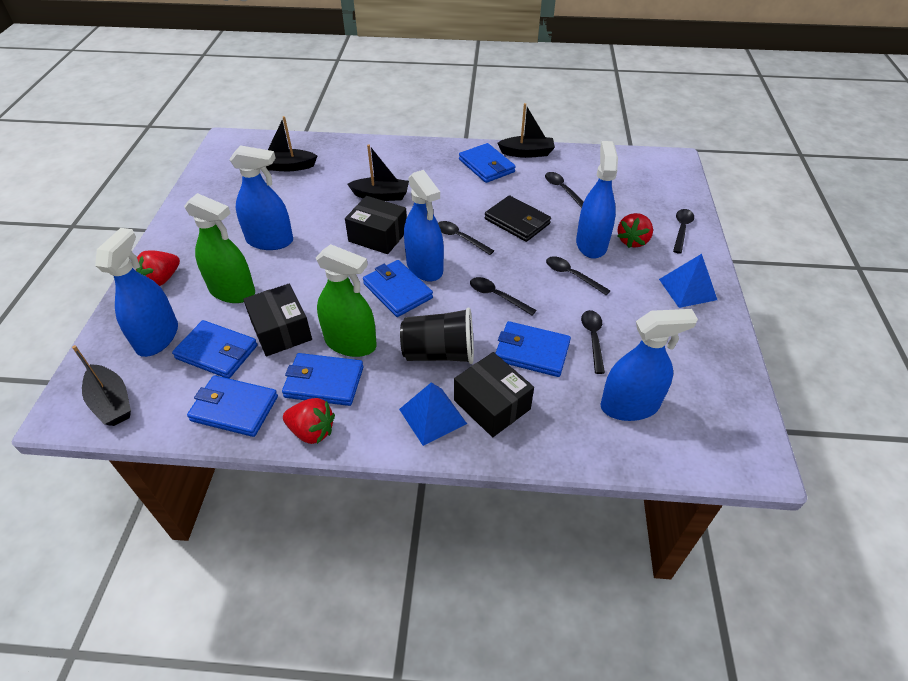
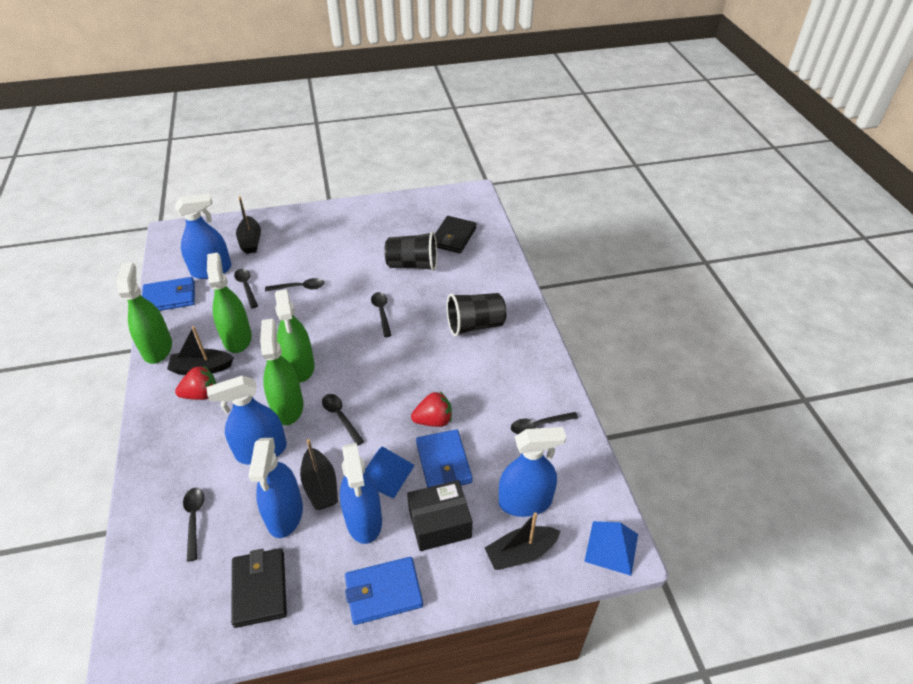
black box: 3 -> 1
black cup: 1 -> 2
black wallet: 1 -> 2
blue wallet: 6 -> 3
green spray bottle: 2 -> 4
red strawberry: 3 -> 2

